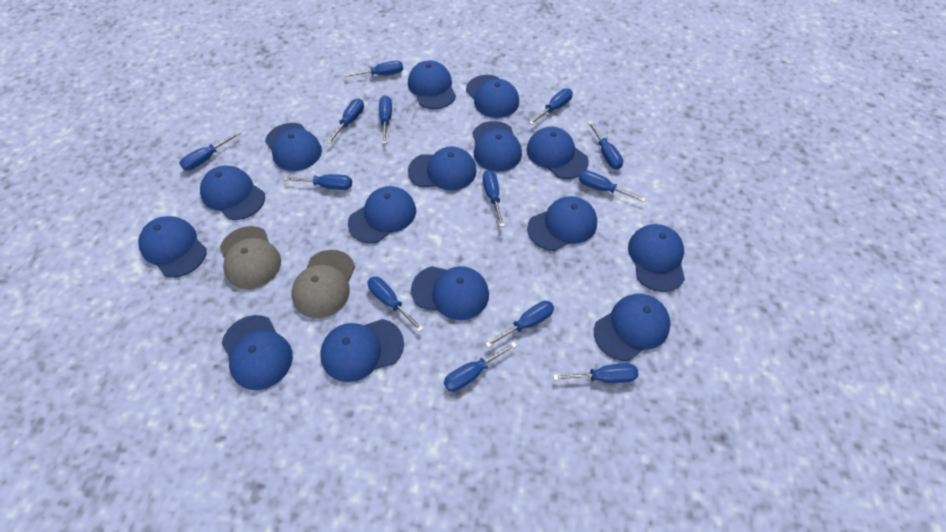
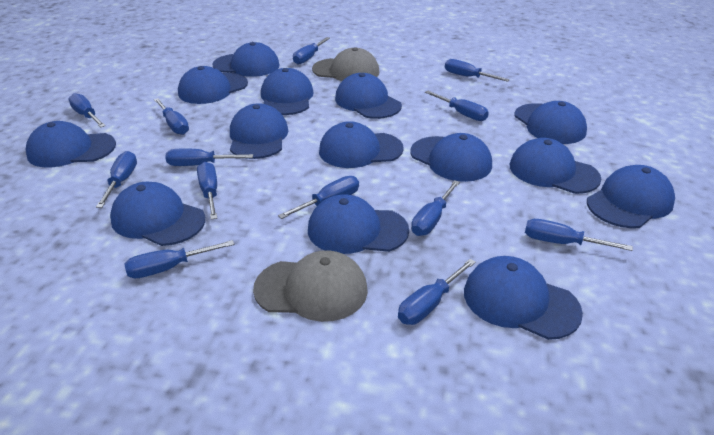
blue cap: 15 -> 14

